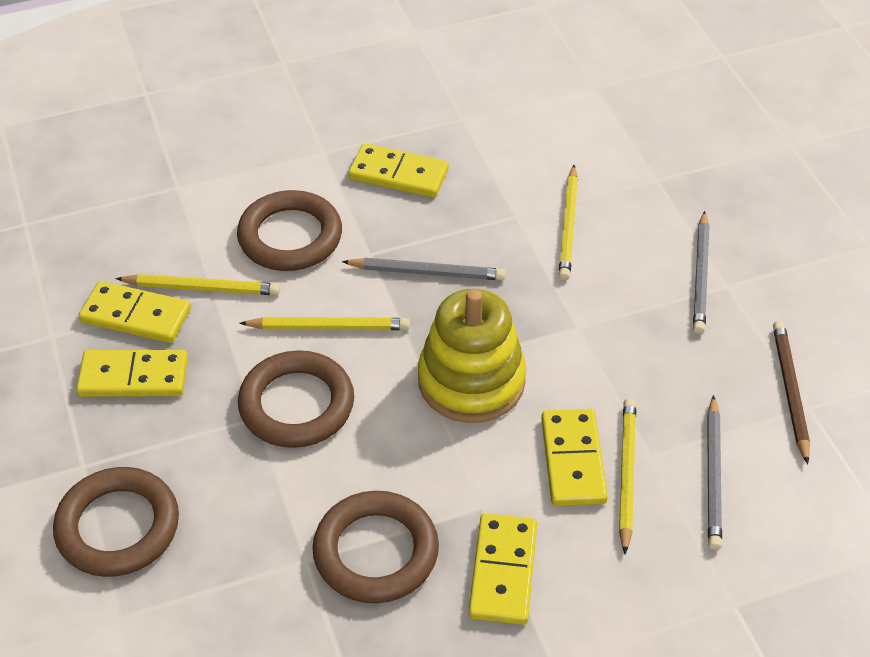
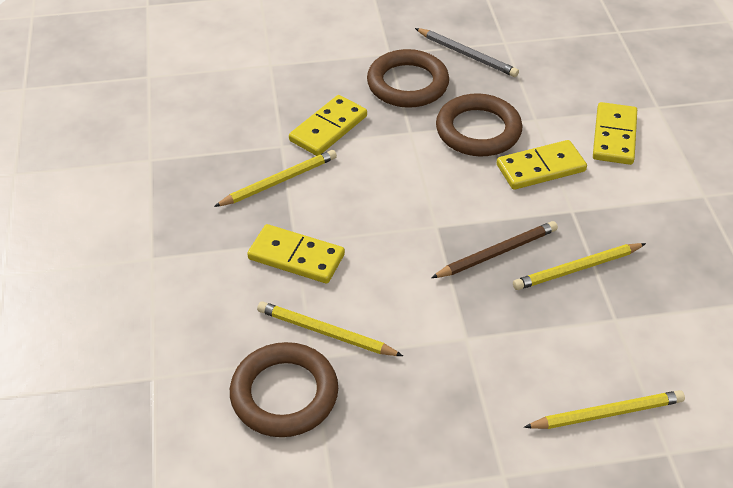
brown ring: 4 -> 3
grey pencil: 3 -> 1
yellow domino: 5 -> 4
yellow stacking toy: 1 -> 0

